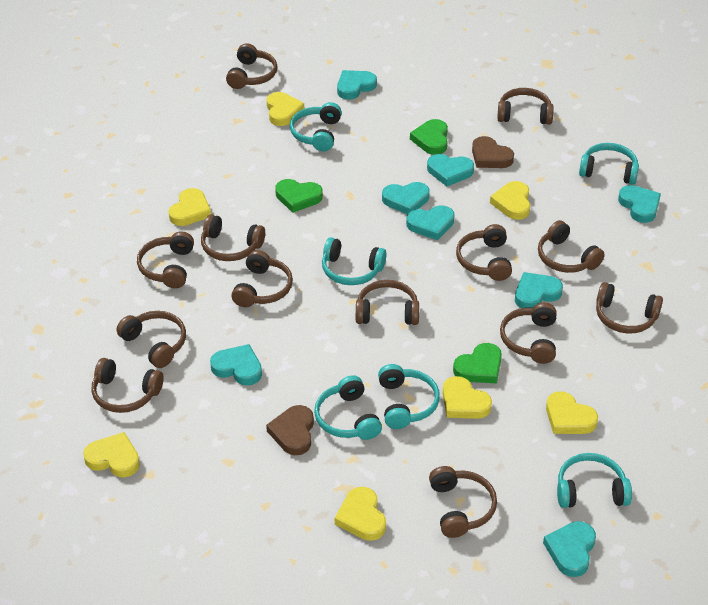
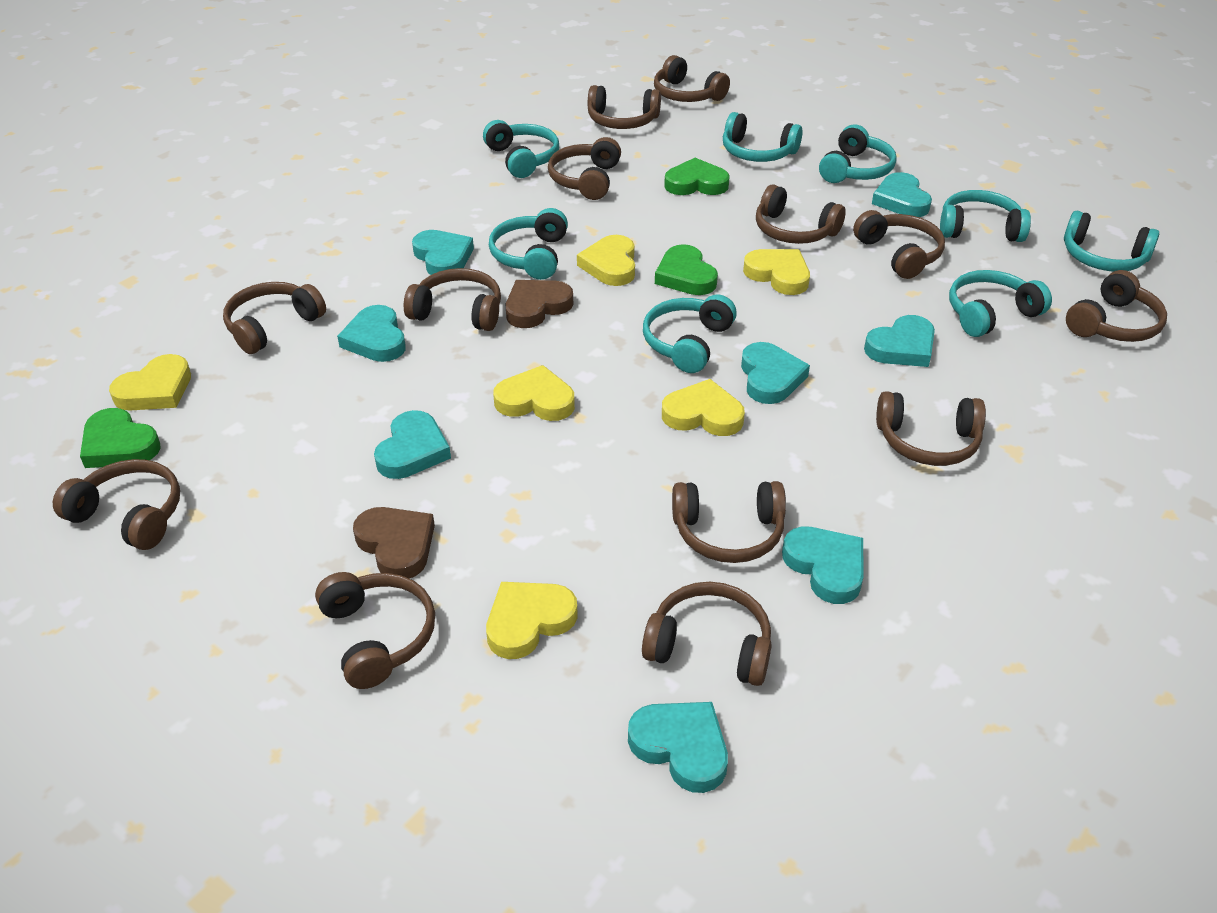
turquoise headphones: 6 -> 8
yellow heart: 7 -> 6

